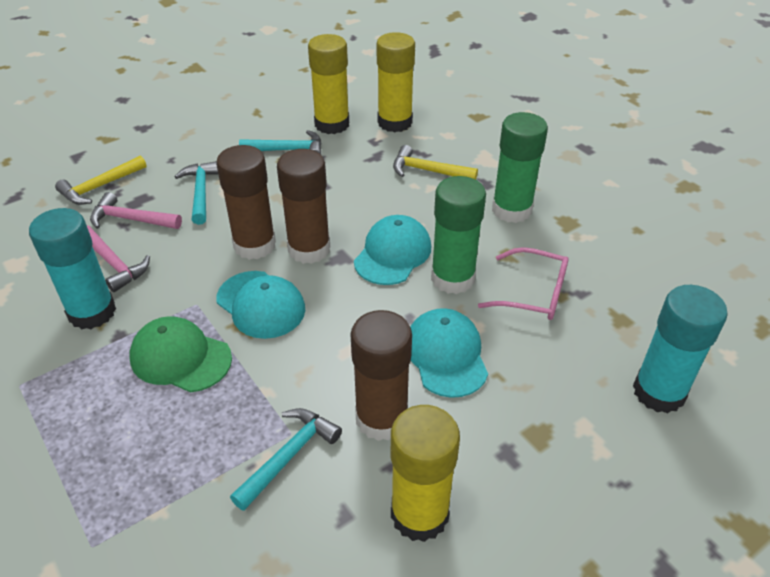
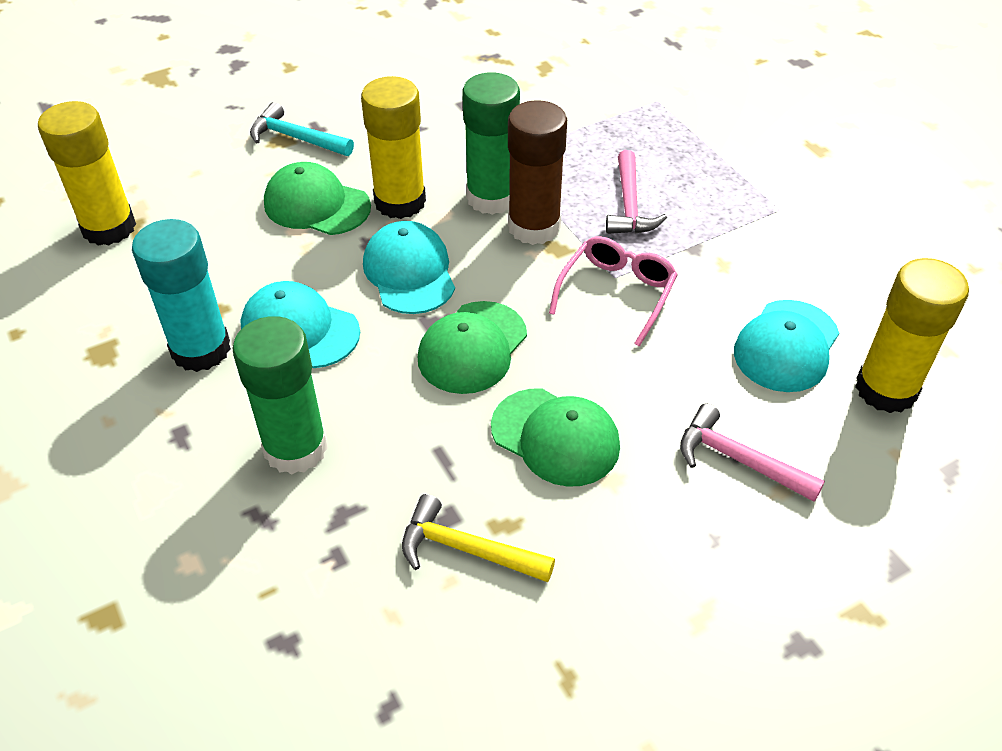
brown glue stick: 3 -> 1
green cap: 1 -> 3
turquoise glue stick: 2 -> 1
turquoise hammer: 3 -> 1
yellow hammer: 2 -> 1

